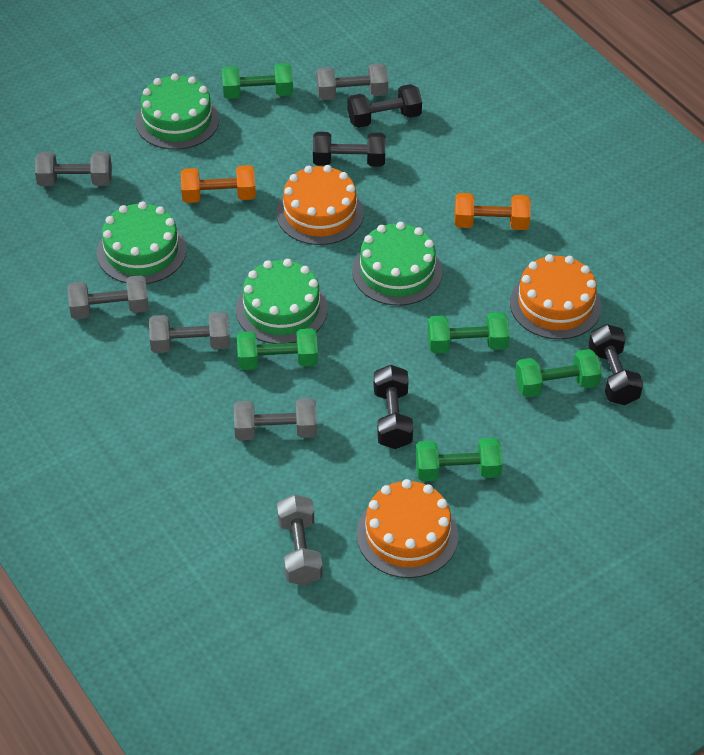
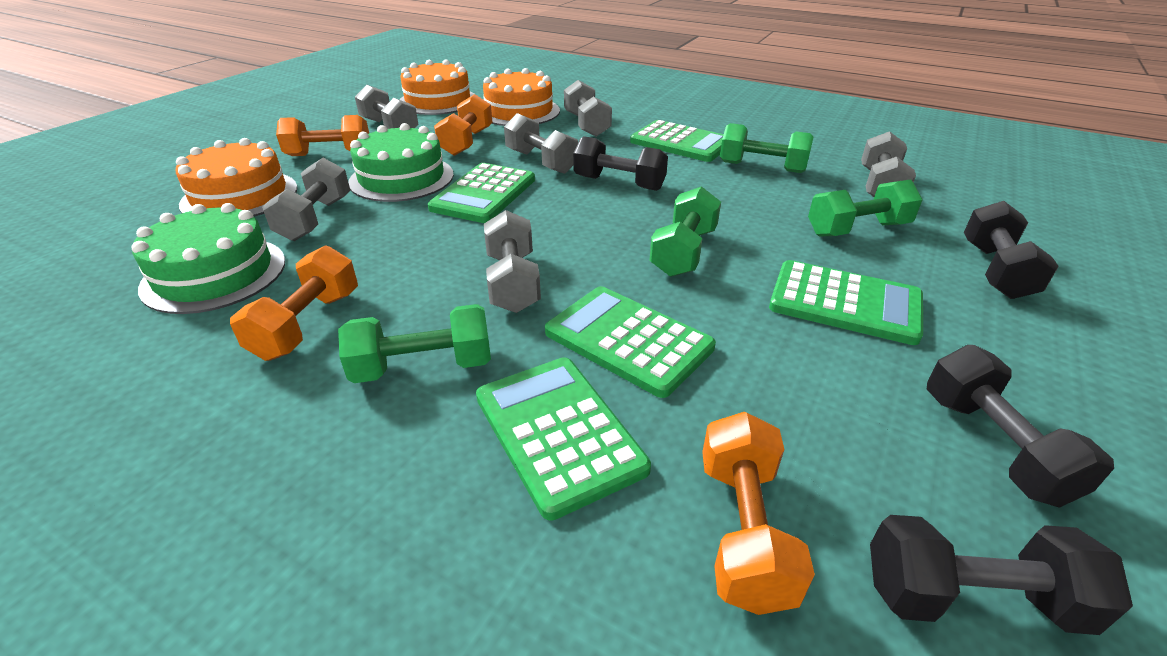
green cake: 4 -> 2
green calculator: 0 -> 5
green dumbbell: 5 -> 4
orange dumbbell: 2 -> 4

